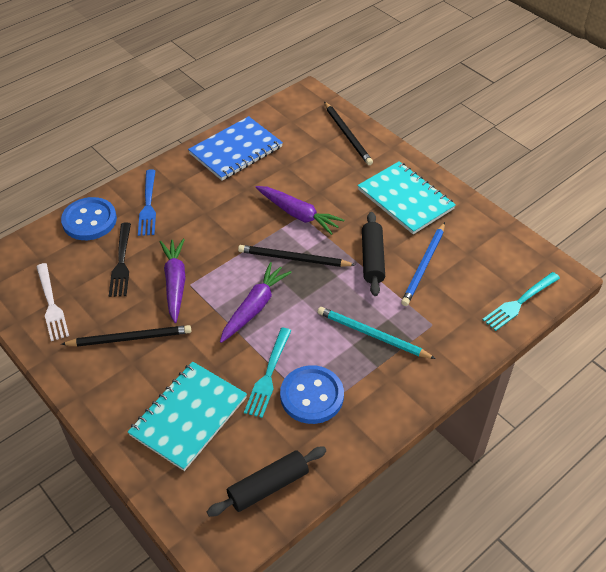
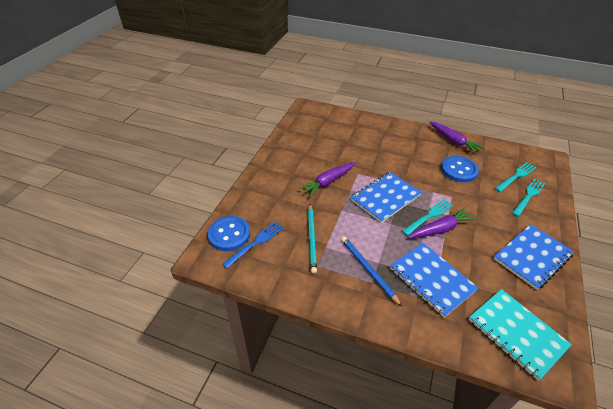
black fork: 1 -> 0
black pencil: 3 -> 0
black rolling pin: 2 -> 0
blue notebook: 1 -> 3
turquoise fork: 2 -> 3
turquoise notebook: 2 -> 1
white fork: 1 -> 0

